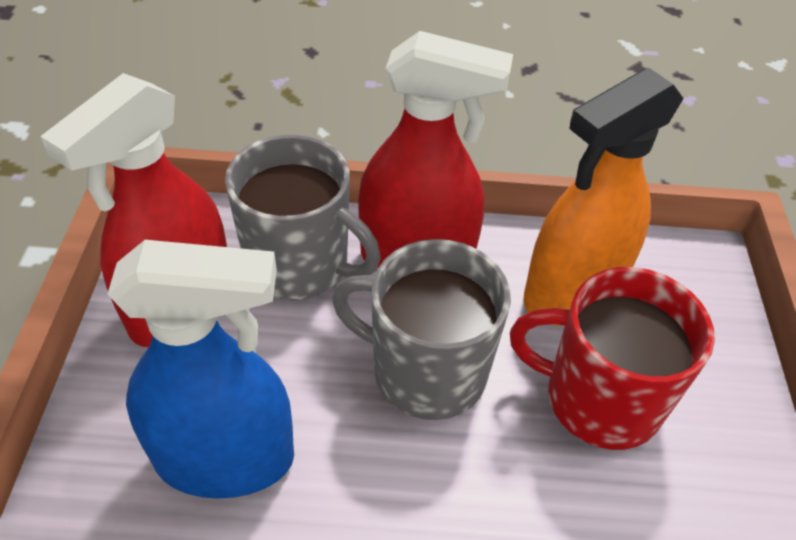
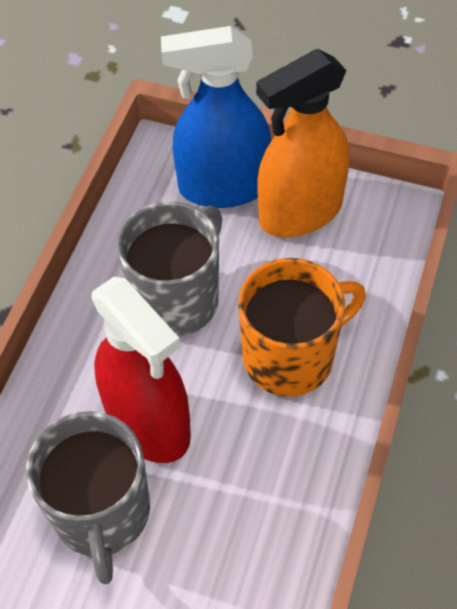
orange mug: 0 -> 1
red mug: 1 -> 0
red spray bottle: 2 -> 1

